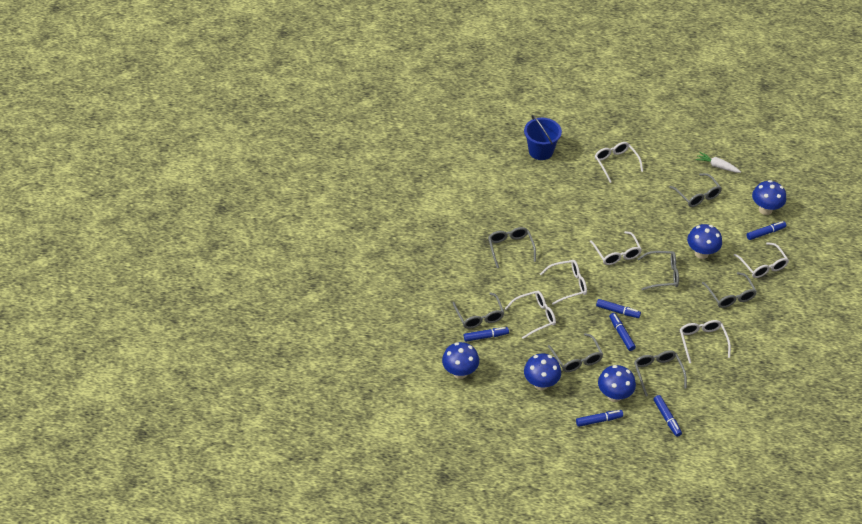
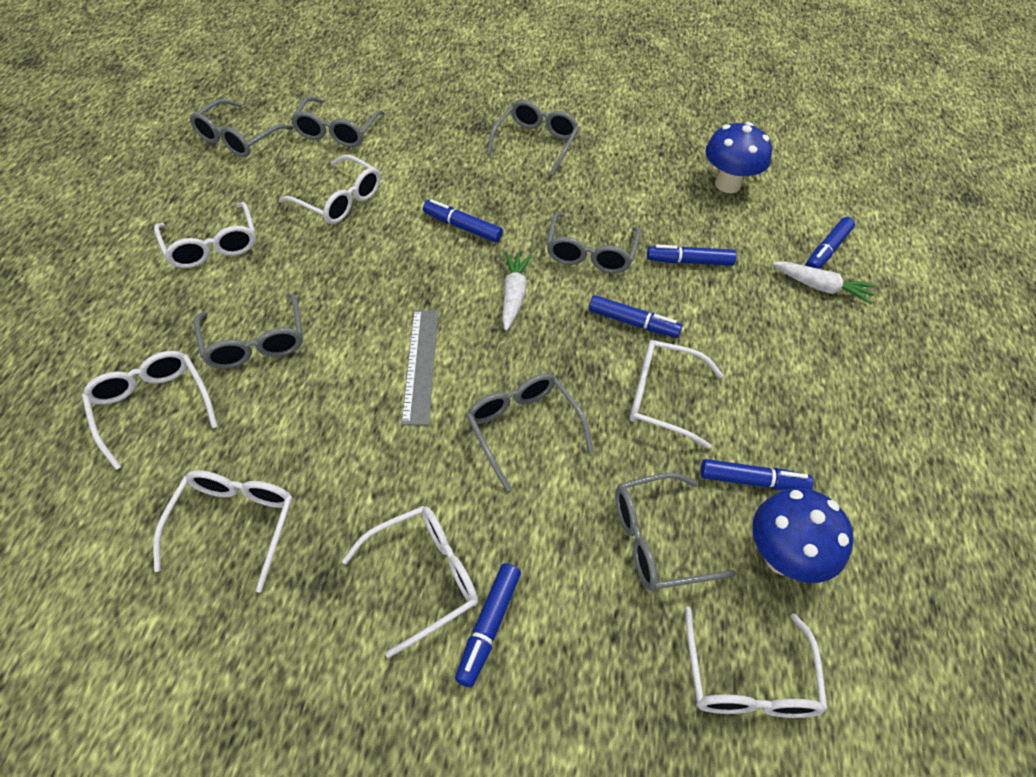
blue bucket: 1 -> 0
blue mushroom: 5 -> 2
grey ruler: 0 -> 1
white carrot: 1 -> 2
white glasses: 6 -> 7

